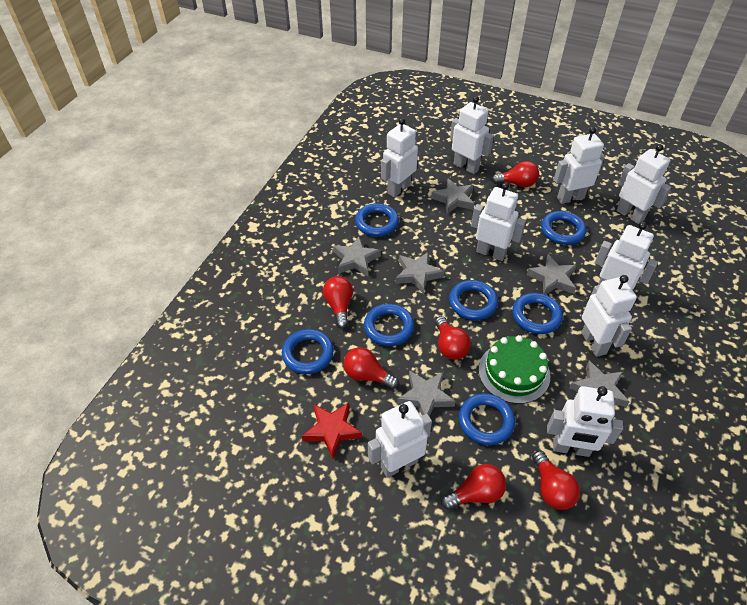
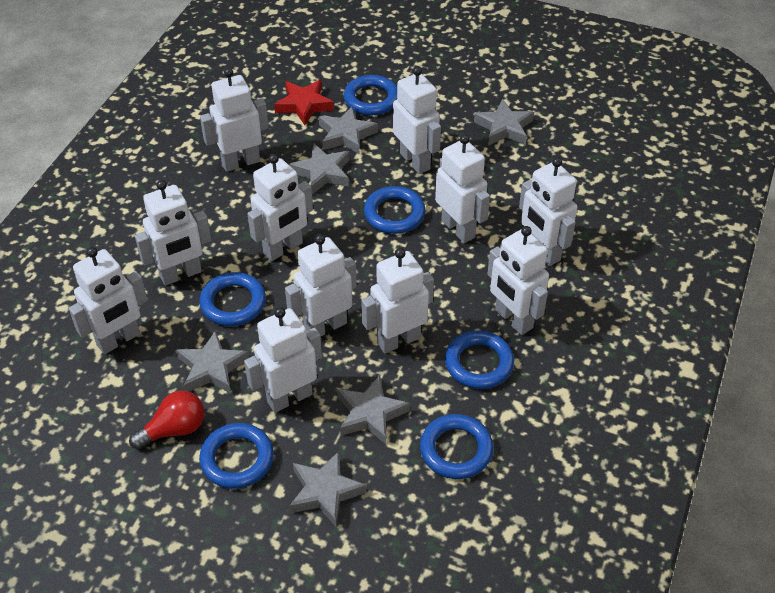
blue ring: 7 -> 6
green cake: 1 -> 0
red light bulb: 6 -> 1
white robot: 9 -> 11

